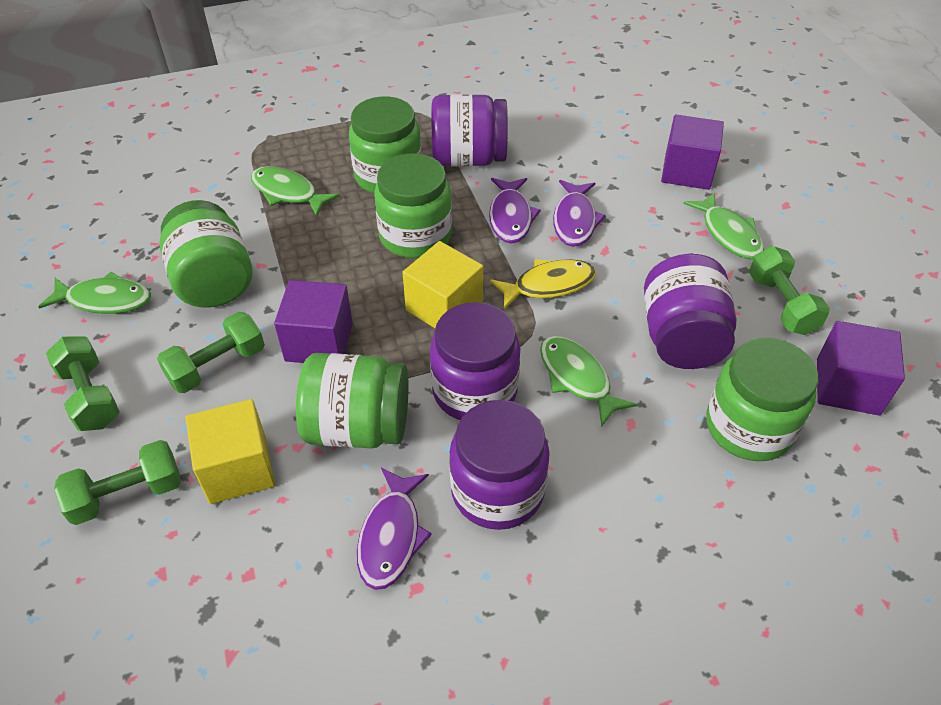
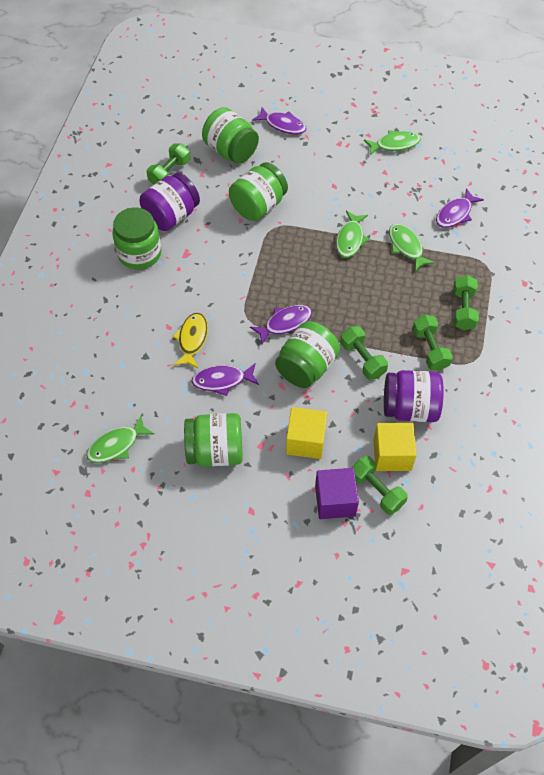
green dumbbell: 4 -> 5
purple cube: 3 -> 1
purple fish: 3 -> 4
purple jar: 4 -> 2

